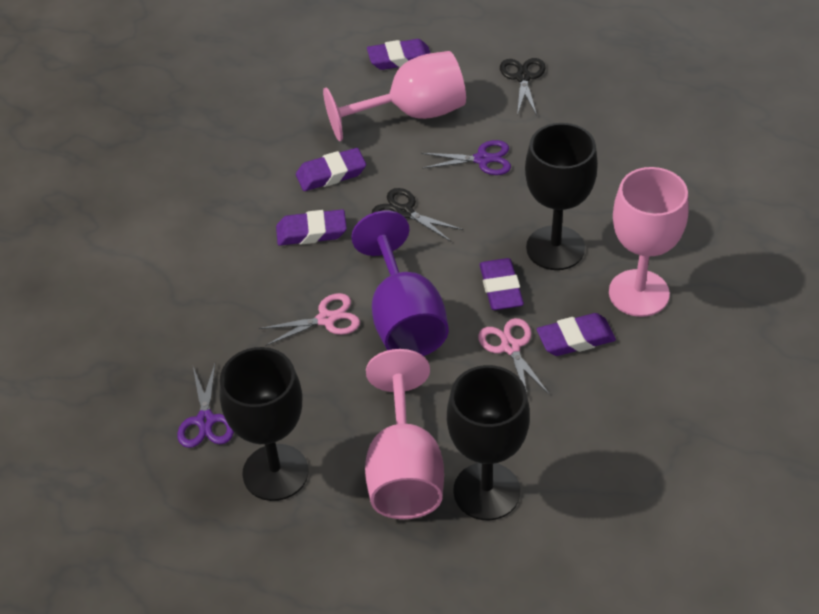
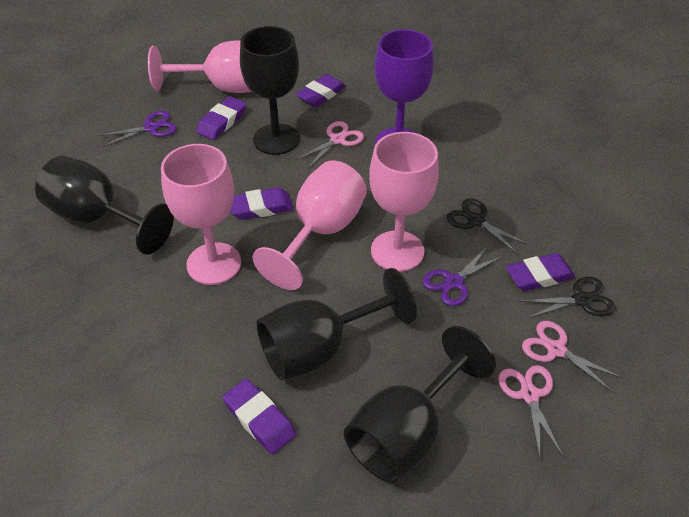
black goblet: 3 -> 4
pink goblet: 3 -> 4
pink scissors: 2 -> 3

